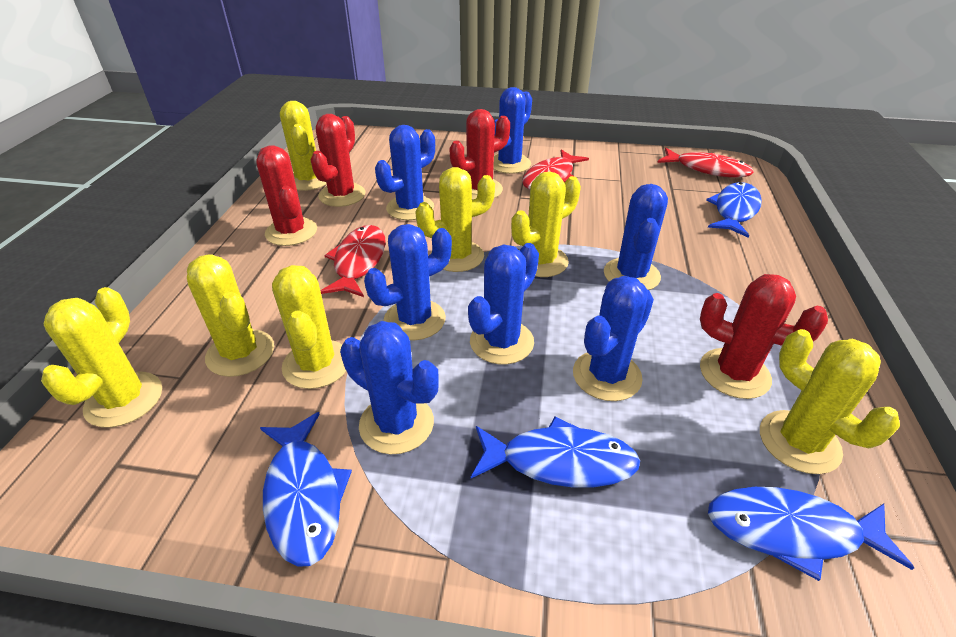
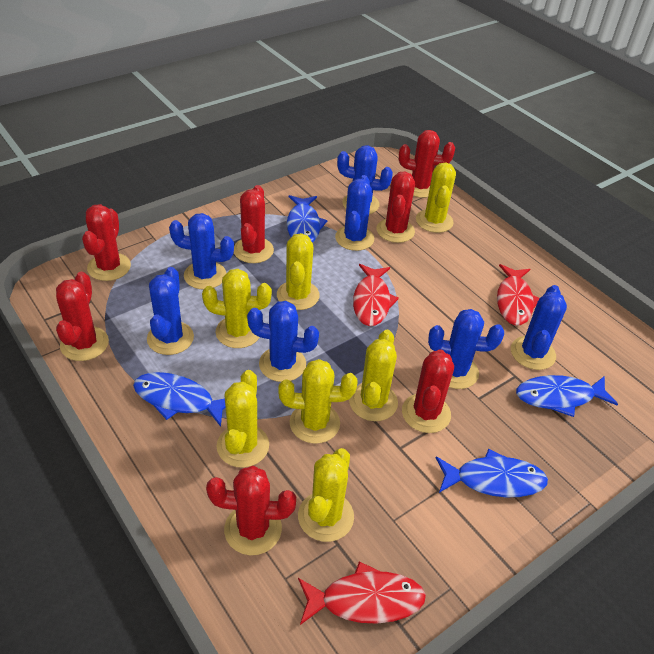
red cactus: 4 -> 7

